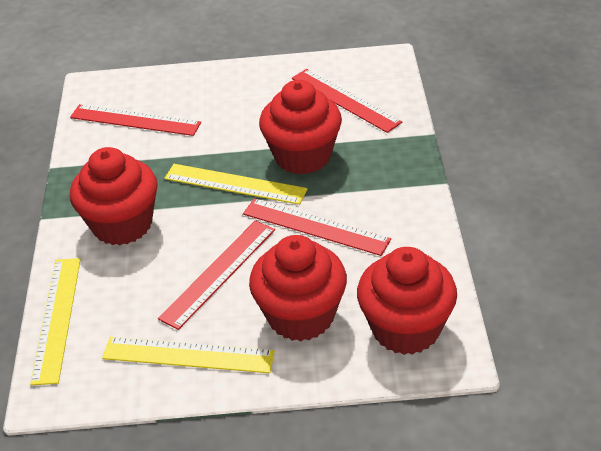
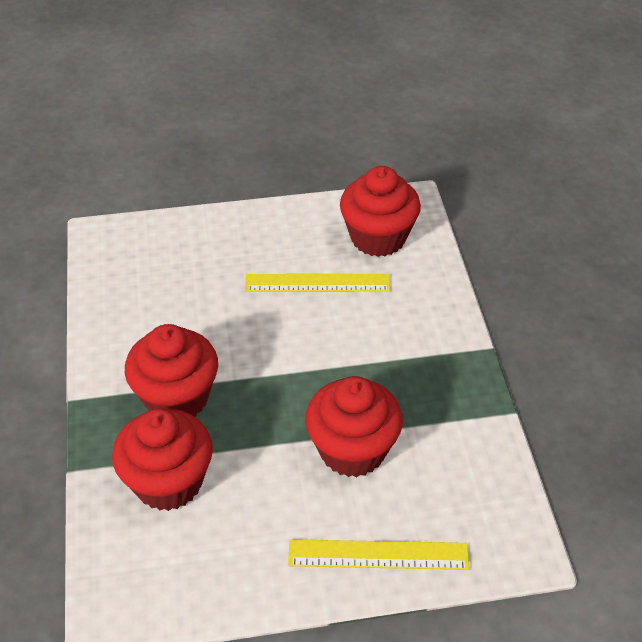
red ruler: 4 -> 0
yellow ruler: 3 -> 2

